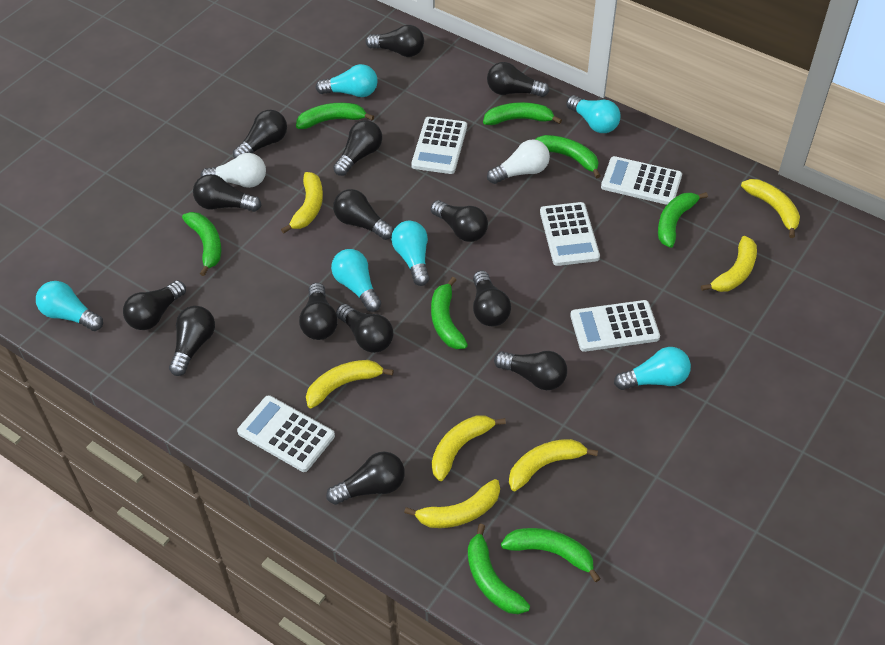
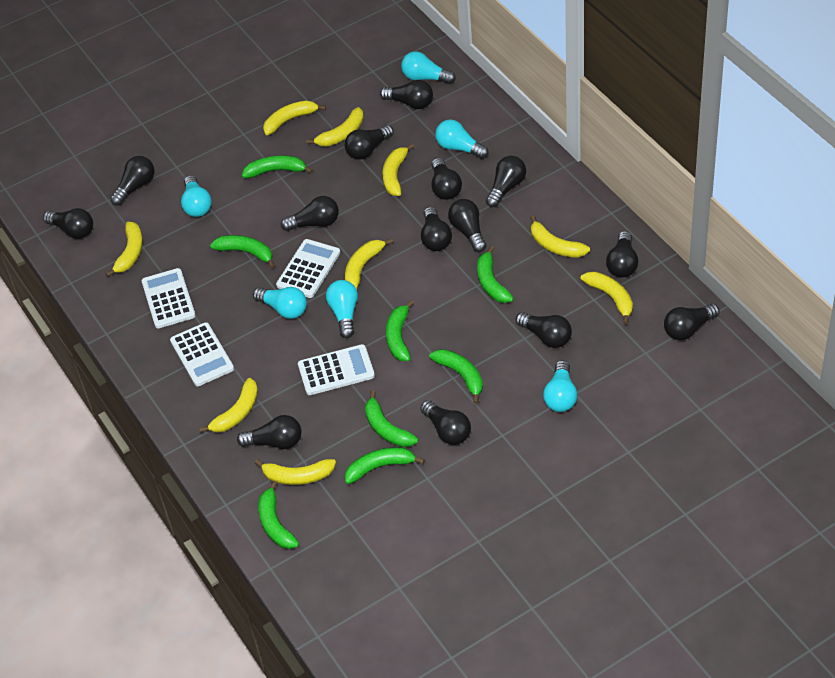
white calculator: 5 -> 4
white light bulb: 2 -> 0
yellow banana: 7 -> 9

